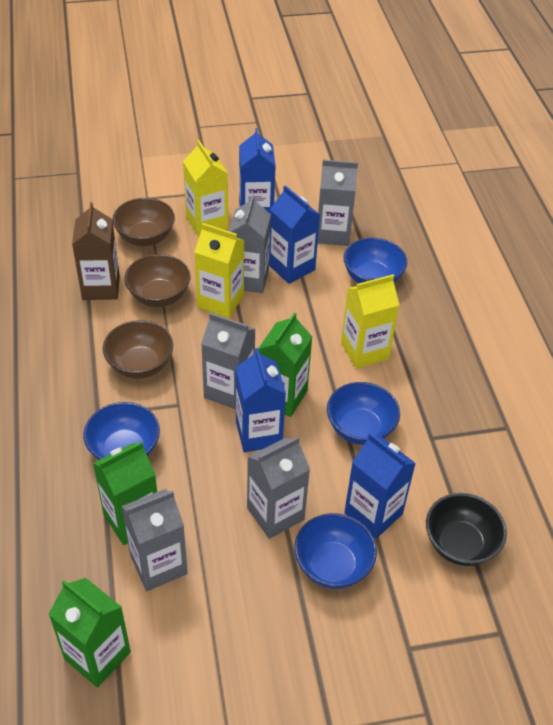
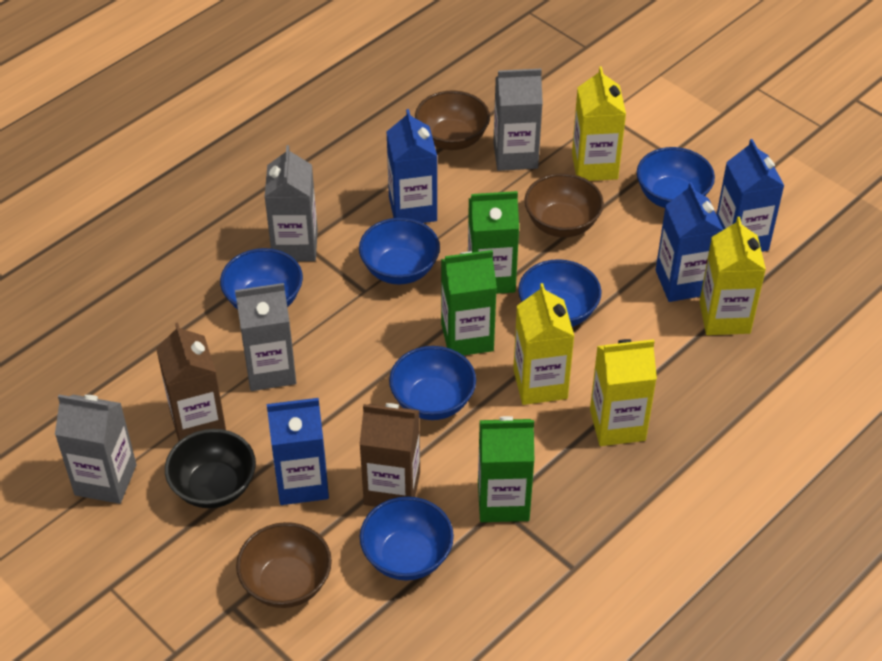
blue bowl: 4 -> 6
brown carton: 1 -> 2
grey carton: 5 -> 4
yellow carton: 3 -> 4

